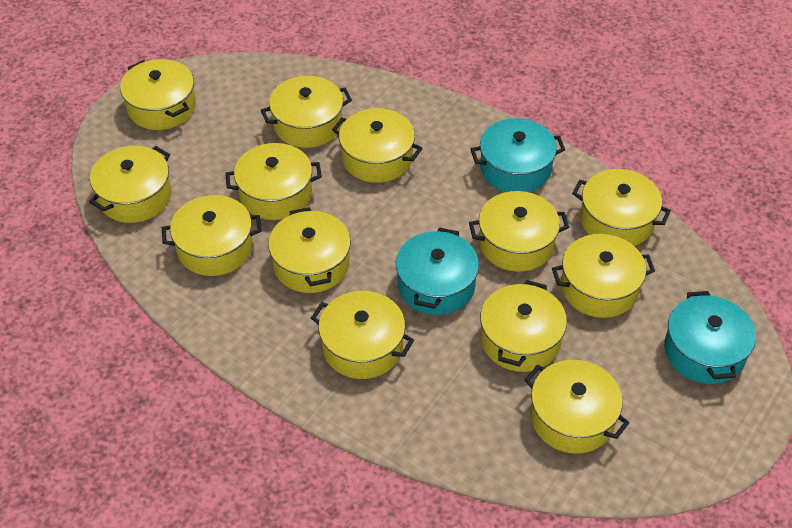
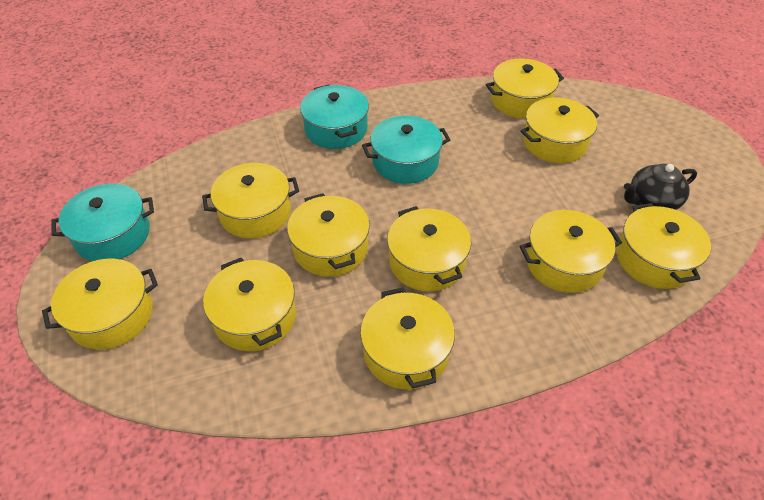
black teapot: 0 -> 1
yellow pot: 13 -> 10

